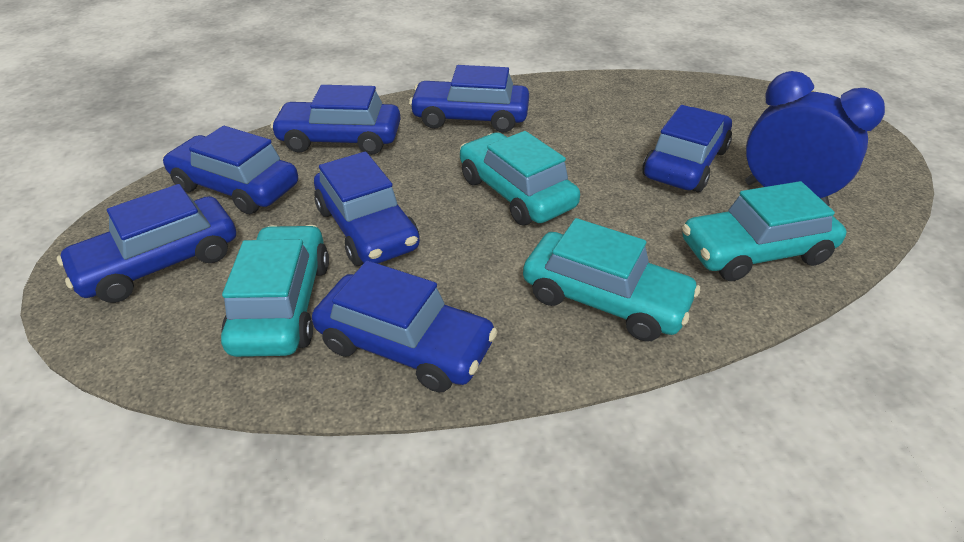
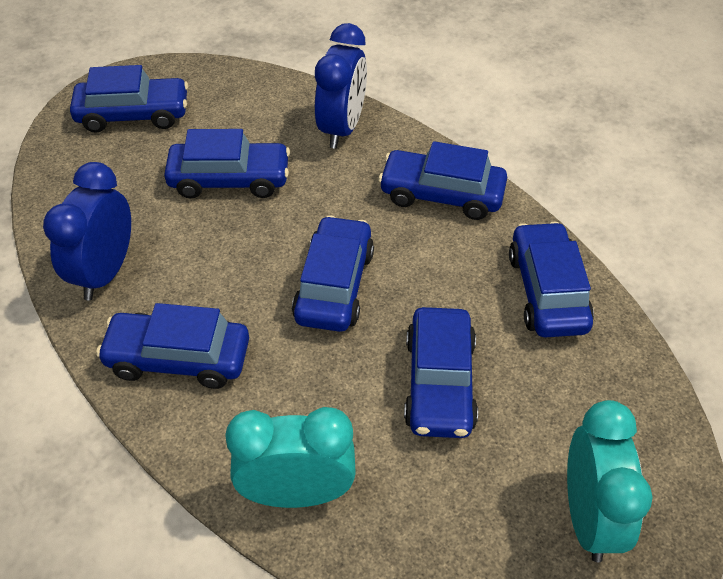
blue clock: 1 -> 2
turquoise car: 4 -> 0
turquoise clock: 0 -> 2

